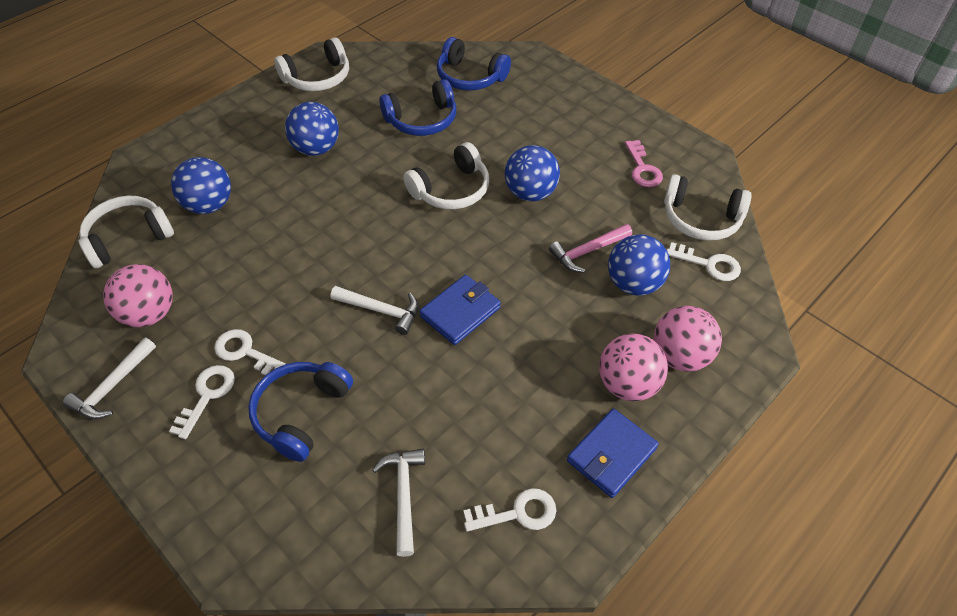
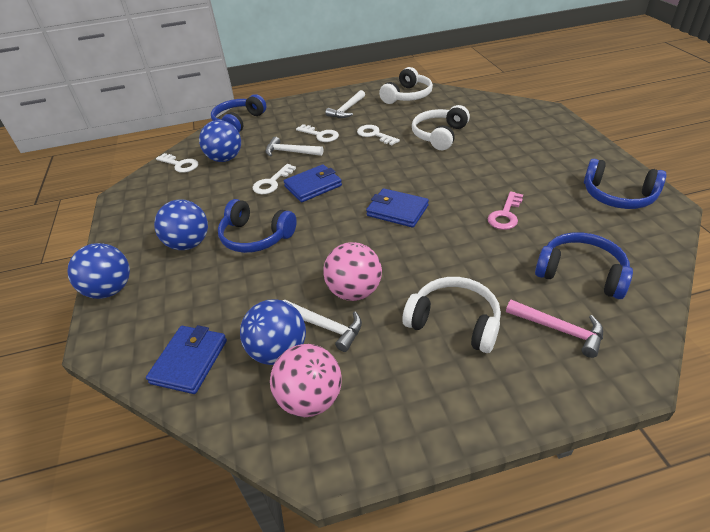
blue headphones: 3 -> 4
blue wallet: 2 -> 3
pink ball: 3 -> 2
white headphones: 4 -> 3

